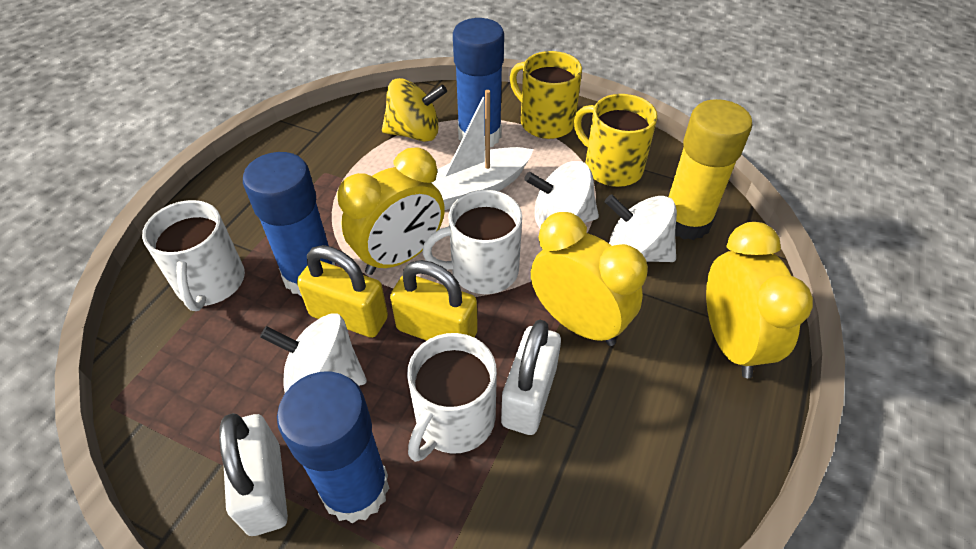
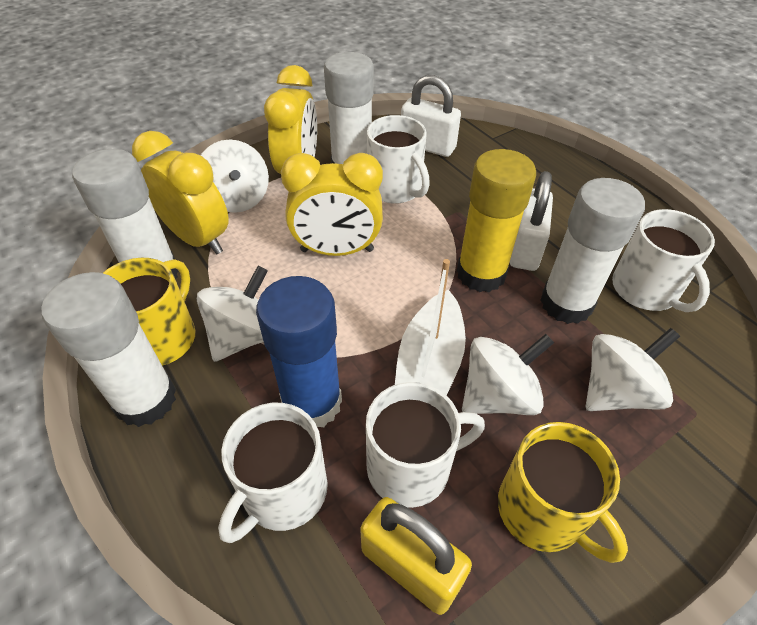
blue glue stick: 3 -> 1
white glue stick: 0 -> 4
white mug: 3 -> 4
white spinning top: 3 -> 4
yellow padlock: 2 -> 1
yellow spinning top: 1 -> 0

